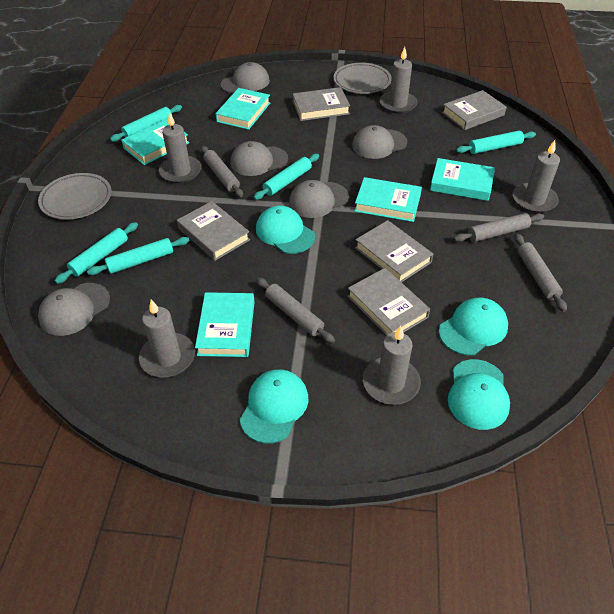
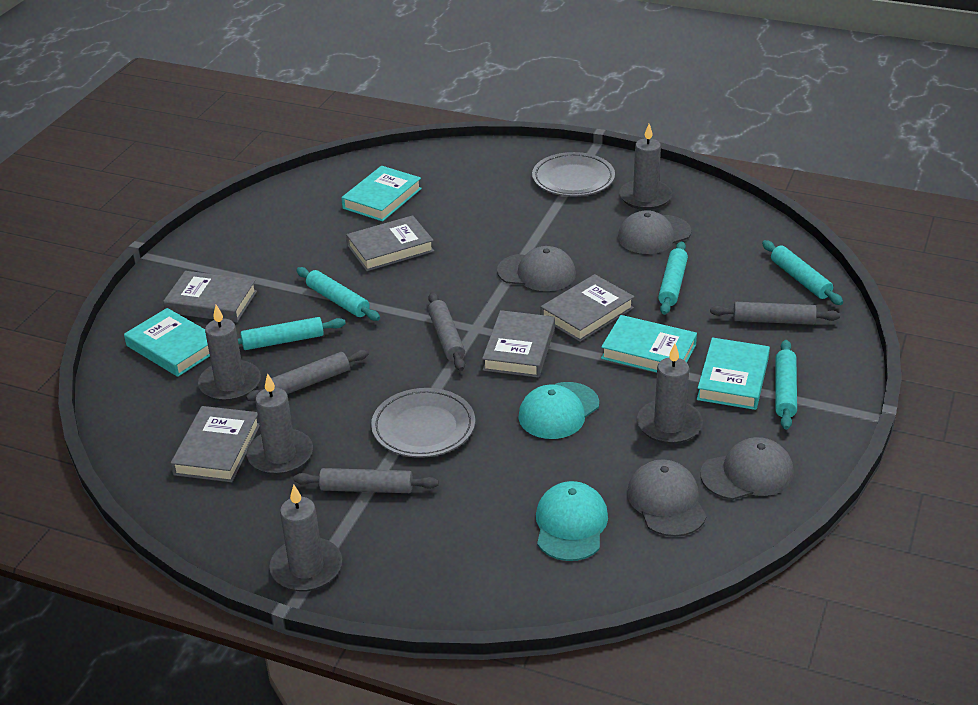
grey cap: 5 -> 4
turquoise book: 5 -> 4
turquoise cap: 4 -> 2

